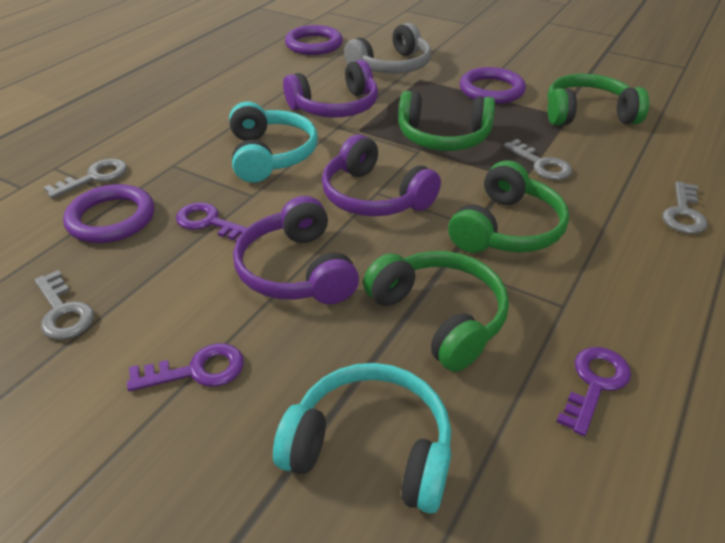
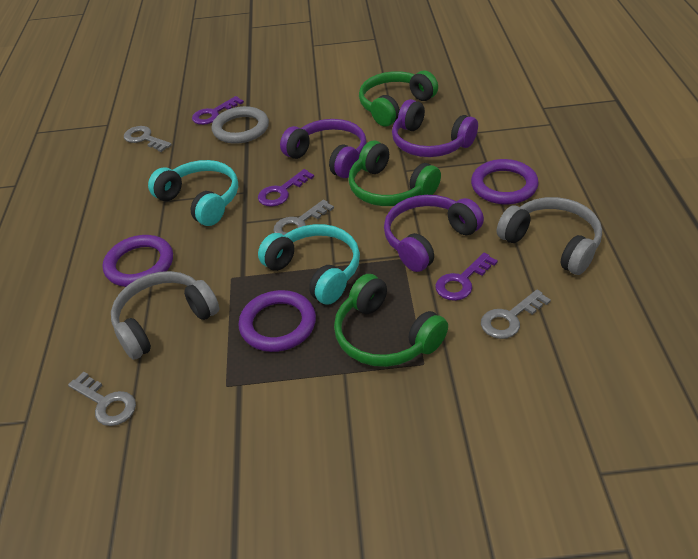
green headphones: 4 -> 3
grey headphones: 1 -> 2
grey ring: 0 -> 1

